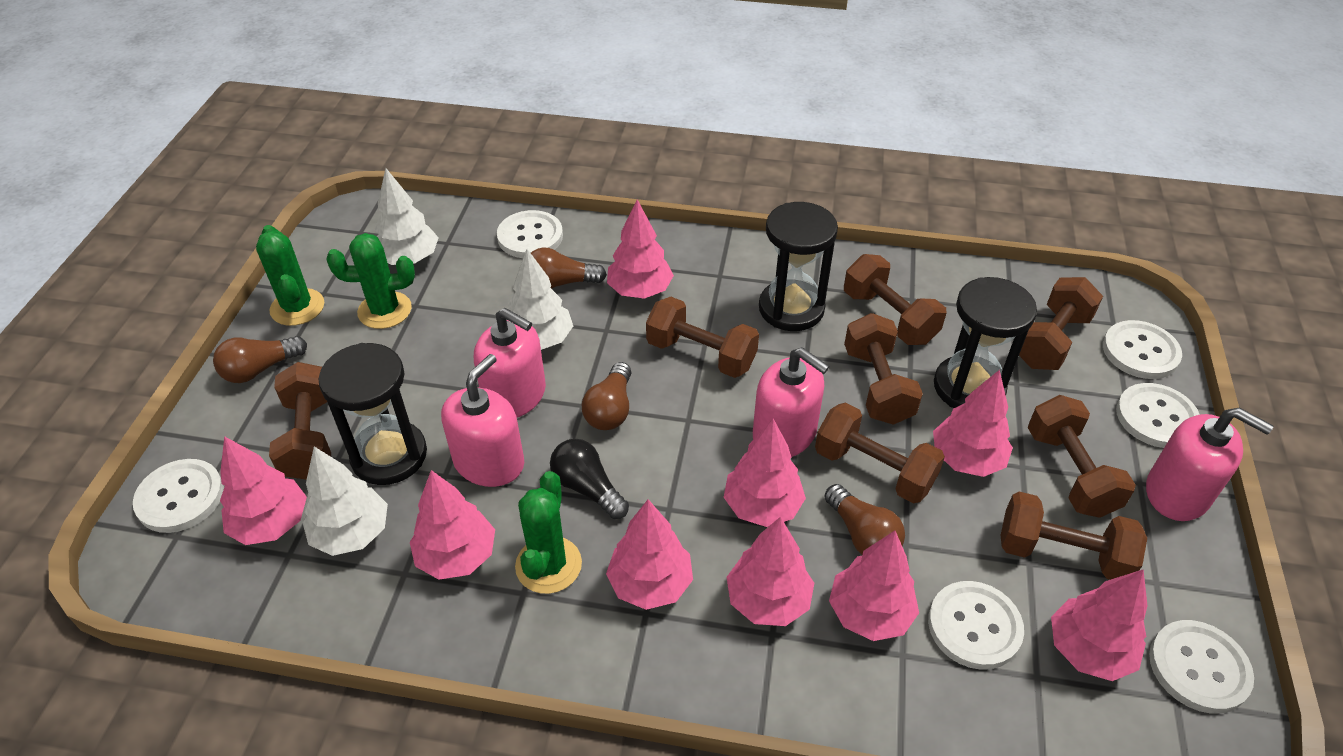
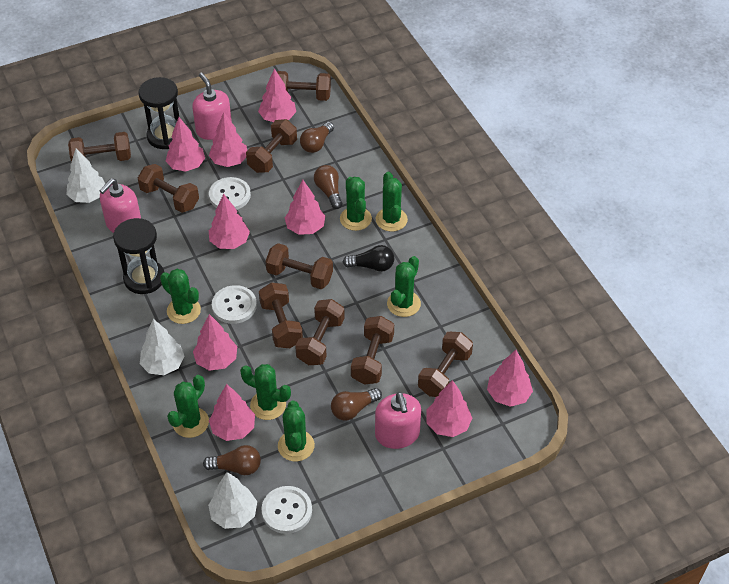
black hourglass: 3 -> 2
brown dumbbell: 8 -> 9
green cactus: 3 -> 7
pink soap dispenser: 4 -> 3
white button: 6 -> 3

